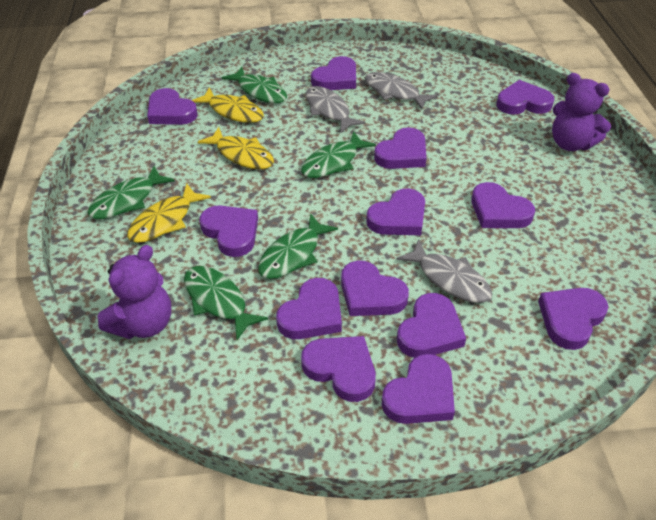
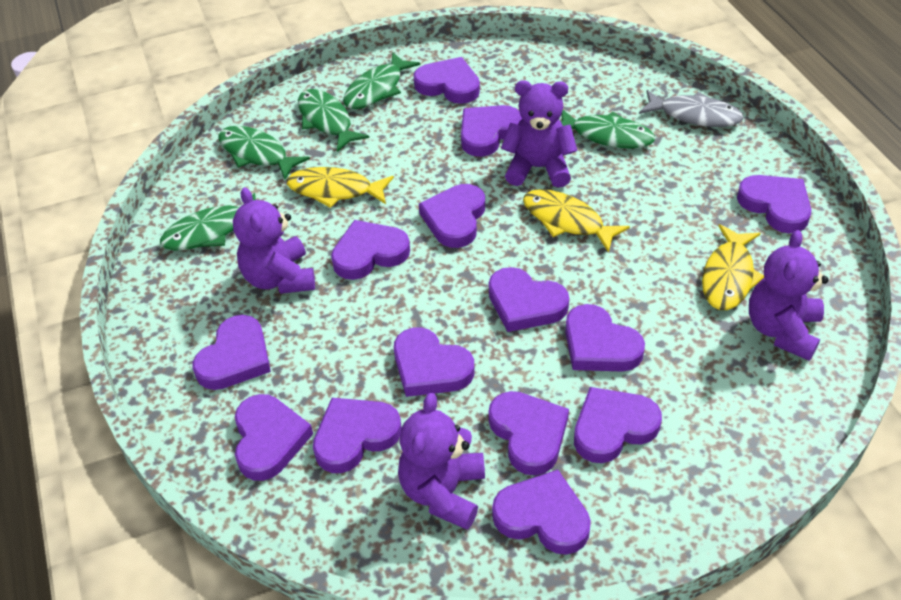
grey fish: 3 -> 1
purple heart: 13 -> 14
purple teddy bear: 2 -> 4

